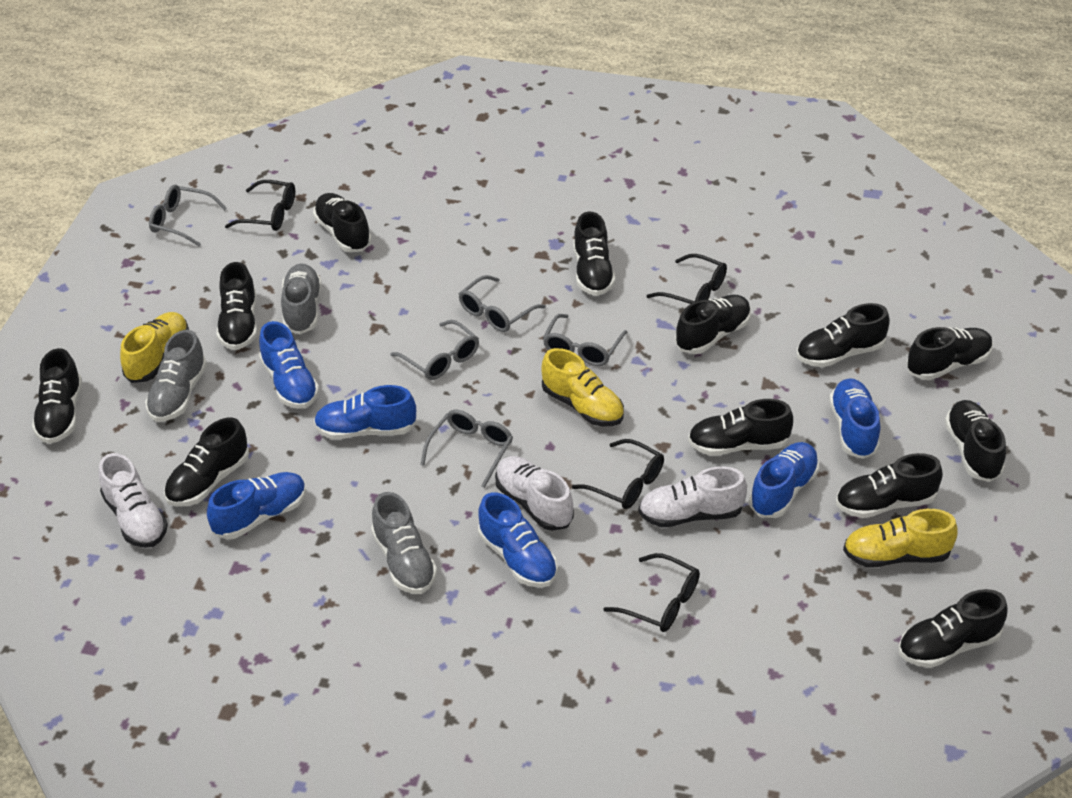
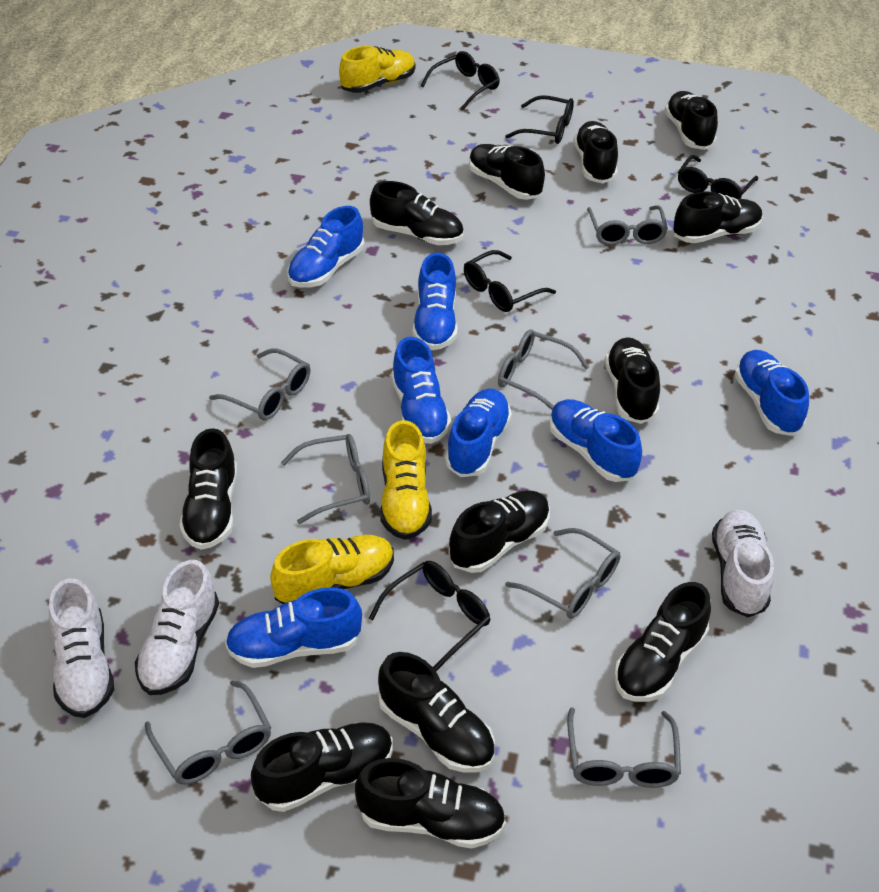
black glasses: 4 -> 5
blue shoe: 6 -> 7
grey glasses: 5 -> 7
grey shoe: 3 -> 0

